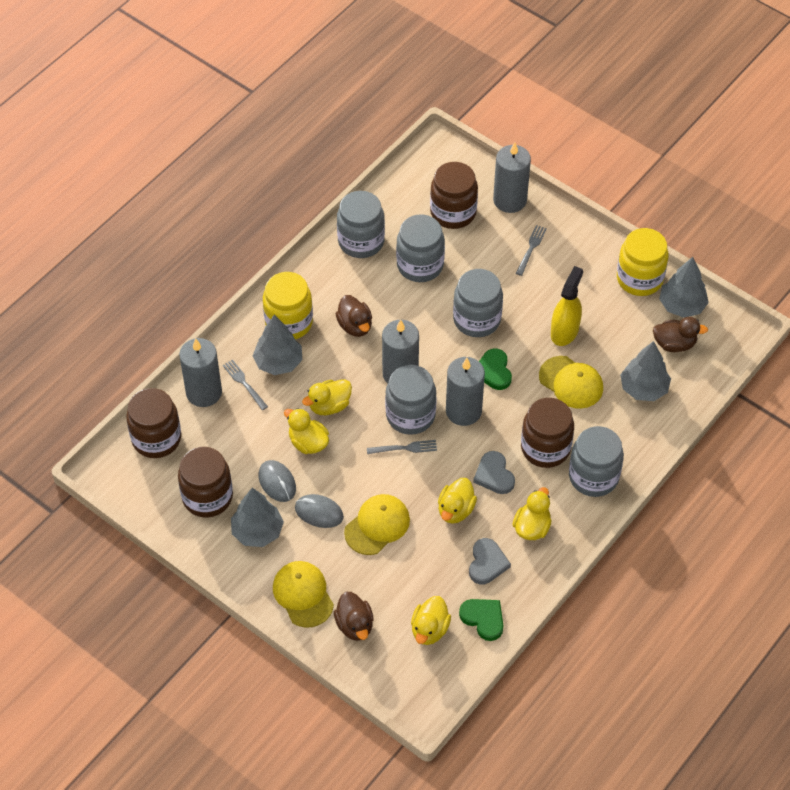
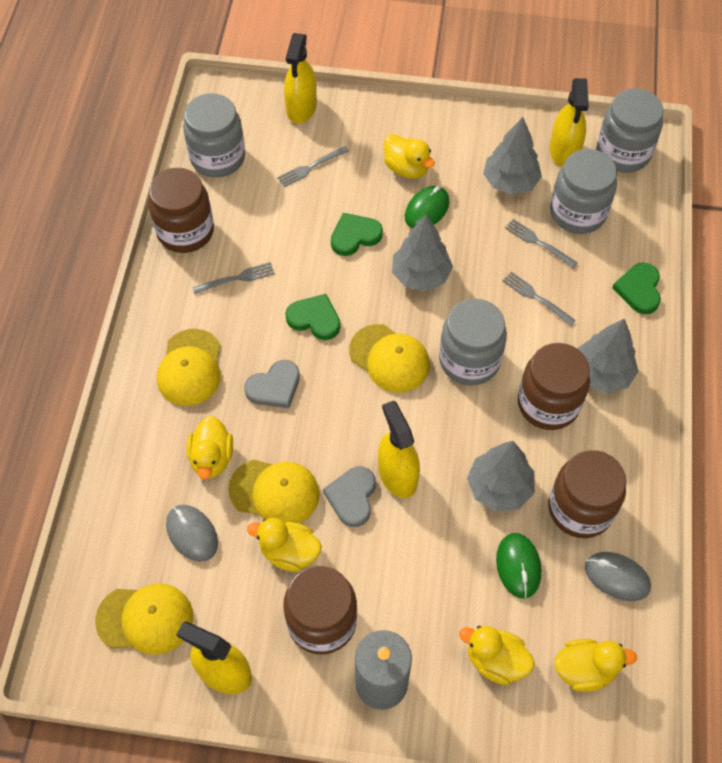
brown duck: 3 -> 0
green heart: 2 -> 3
green mouse: 0 -> 2
grey candle: 4 -> 1
grey fork: 3 -> 4
grey jar: 5 -> 4
yellow cap: 3 -> 4
yellow jar: 2 -> 0
yellow spray bottle: 1 -> 4

